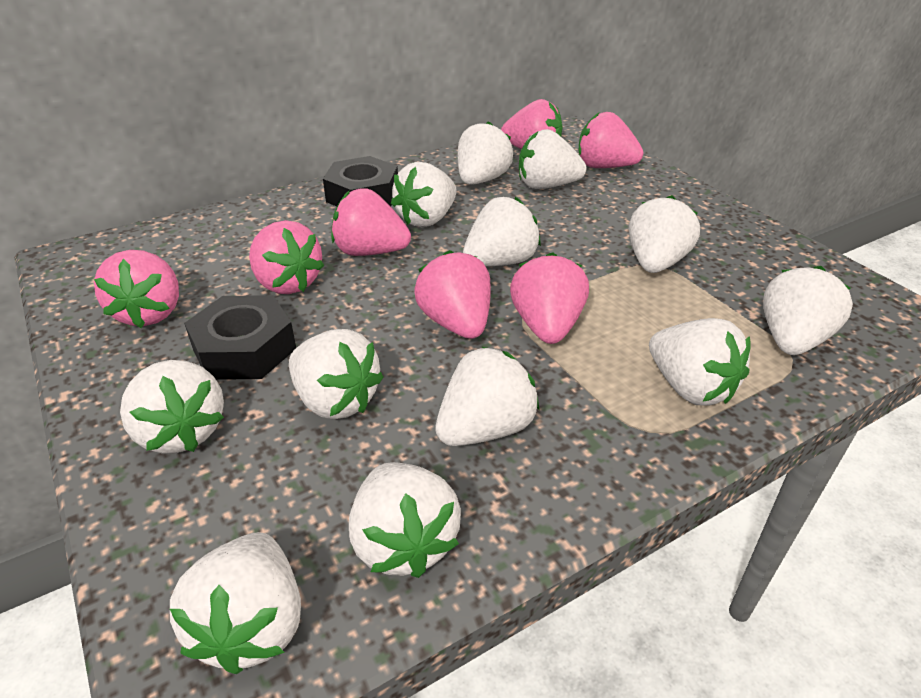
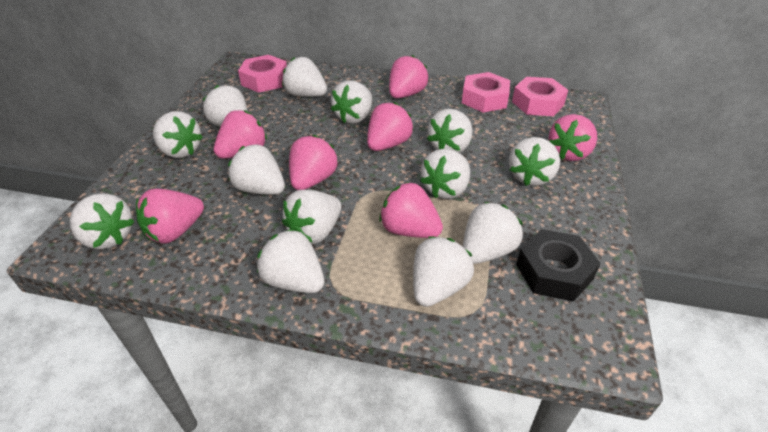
black nut: 2 -> 1
pink nut: 0 -> 3
white strawberry: 12 -> 13

